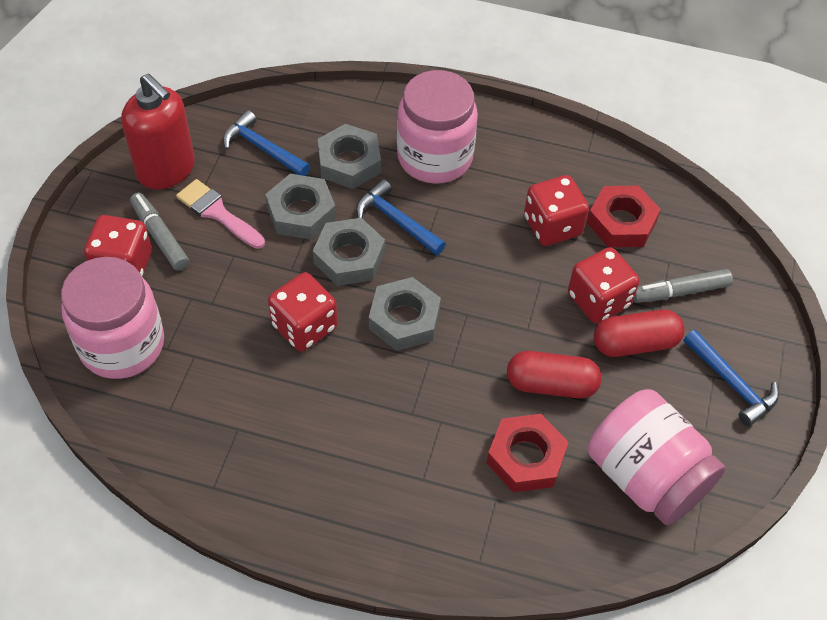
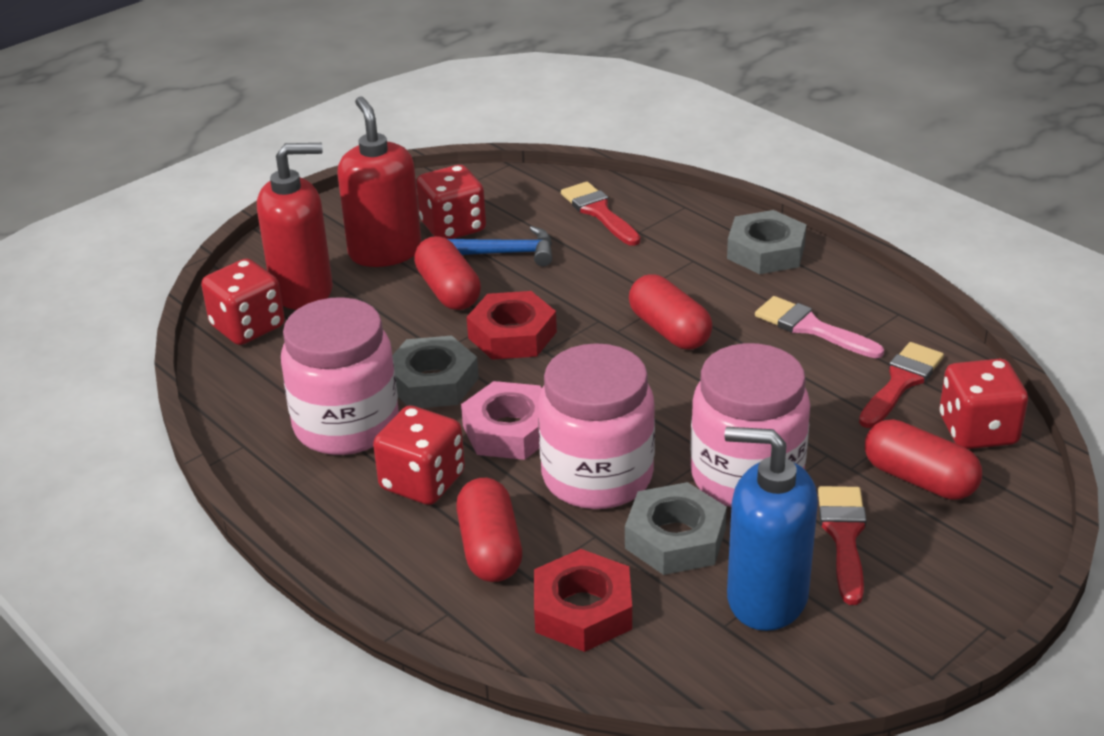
blue hammer: 3 -> 1
blue soap dispenser: 0 -> 1
grey marker: 2 -> 0
grey nut: 4 -> 3
pink nut: 0 -> 1
red brush: 0 -> 3
red capsule: 2 -> 4
red soap dispenser: 1 -> 2

